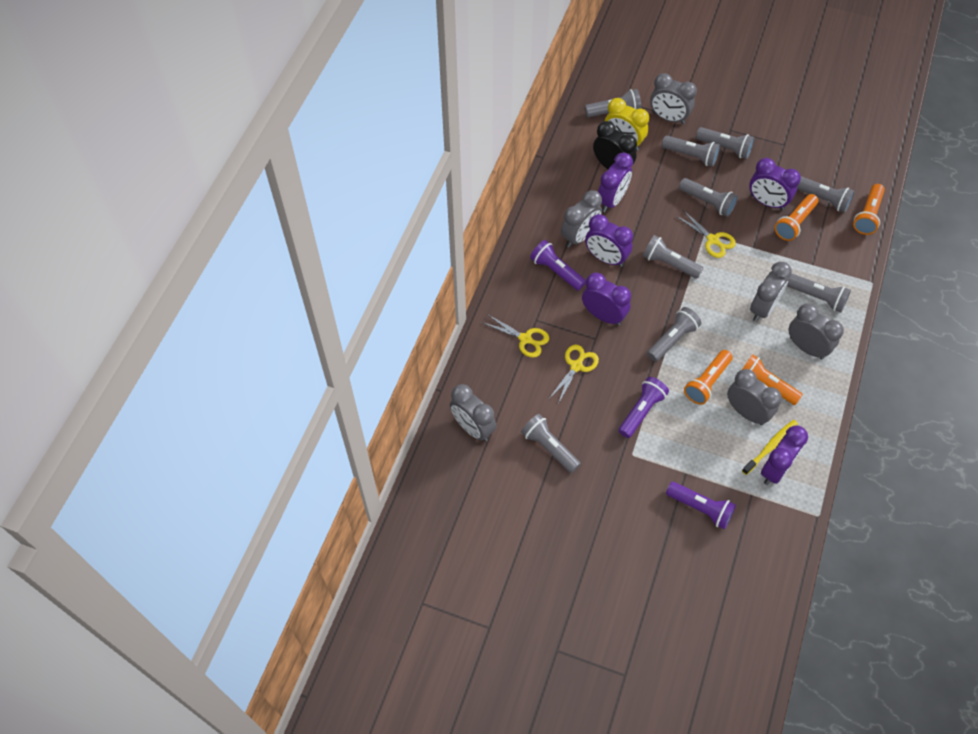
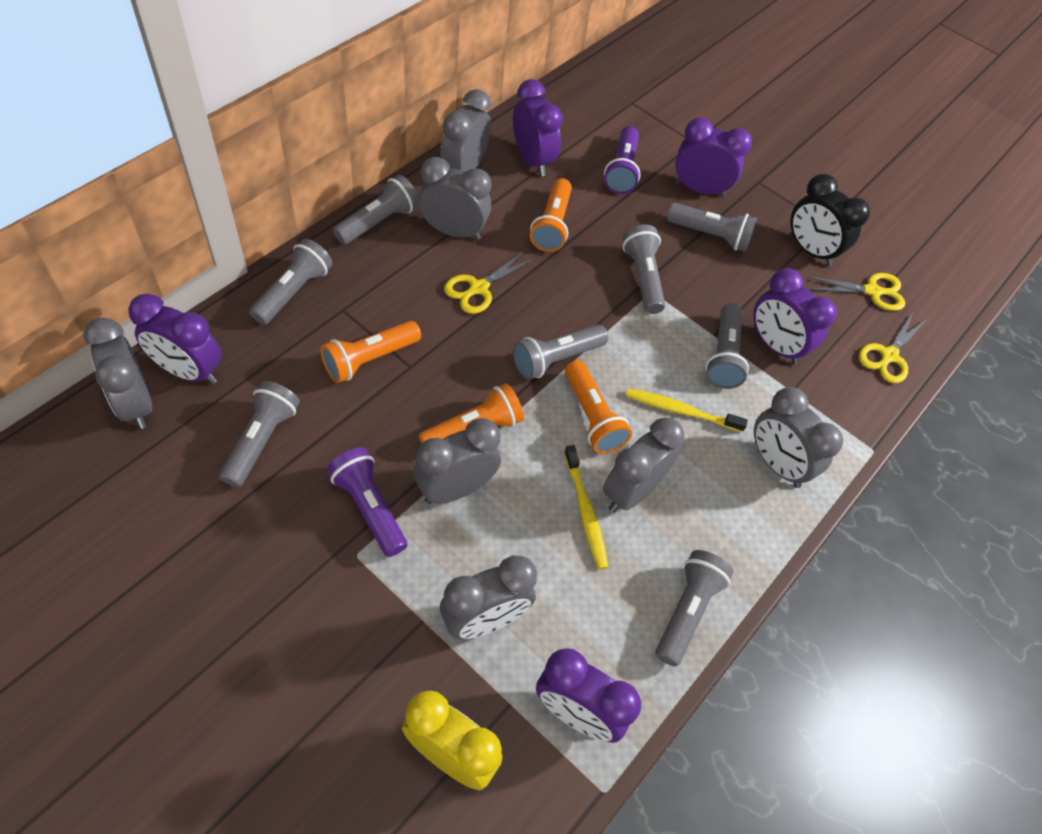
grey clock: 6 -> 7
grey flashlight: 9 -> 8
purple flashlight: 3 -> 2
yellow toothbrush: 1 -> 2

